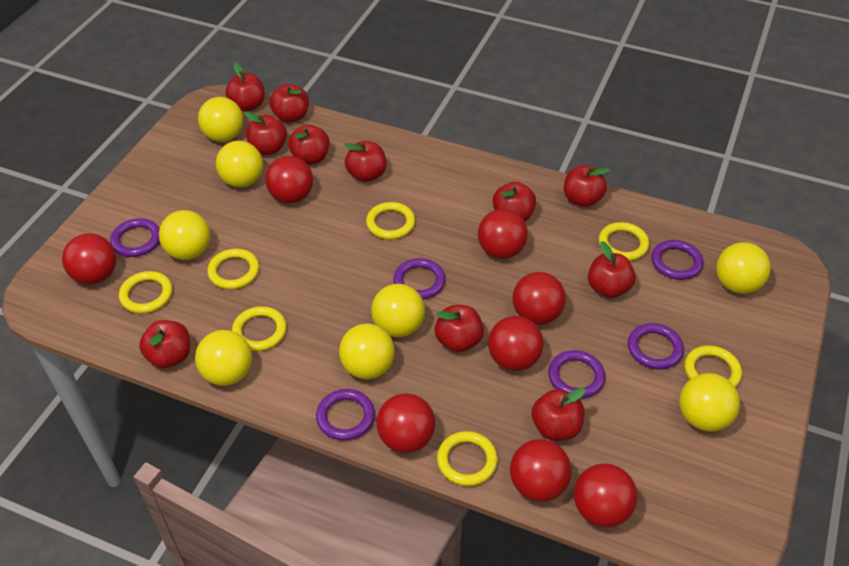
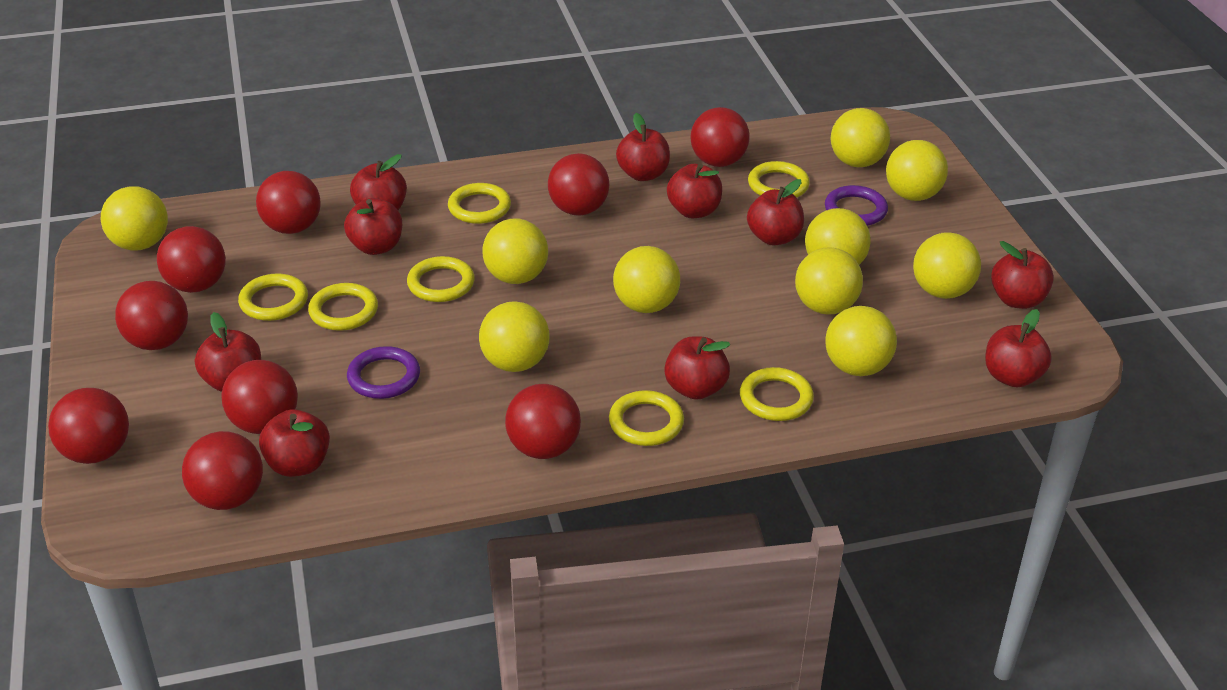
purple ring: 6 -> 2
red apple: 11 -> 10
red ball: 8 -> 9
yellow ball: 8 -> 10

